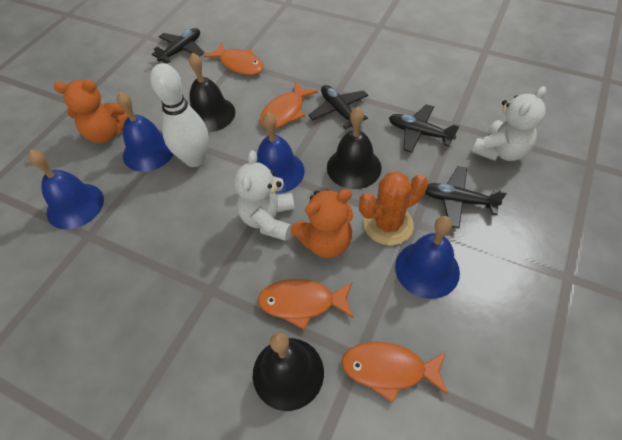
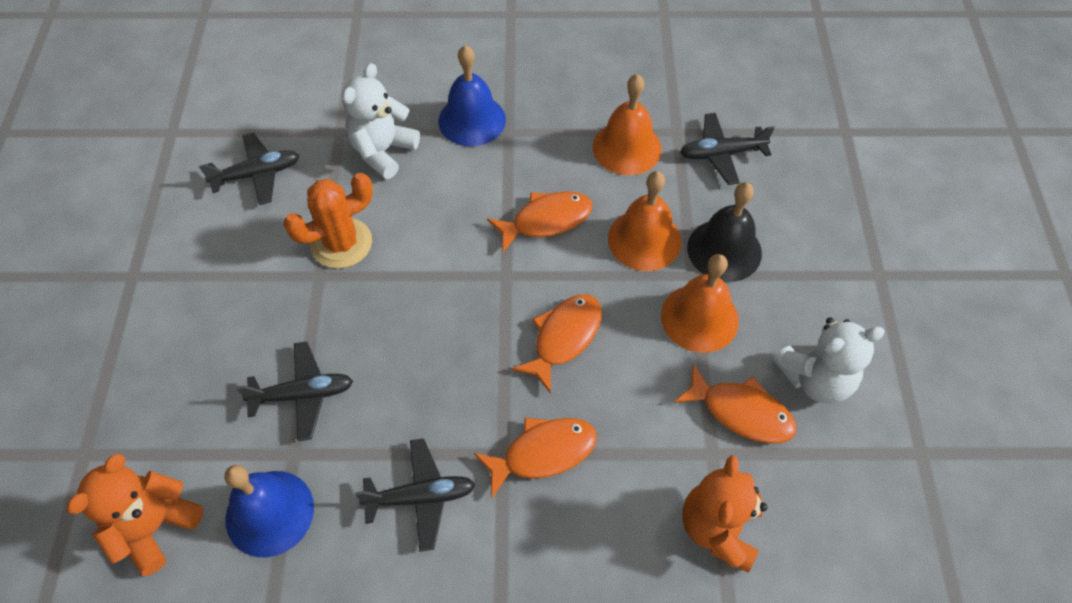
black bell: 3 -> 1
blue bell: 4 -> 2
orange bell: 0 -> 3
white bowling pin: 1 -> 0

